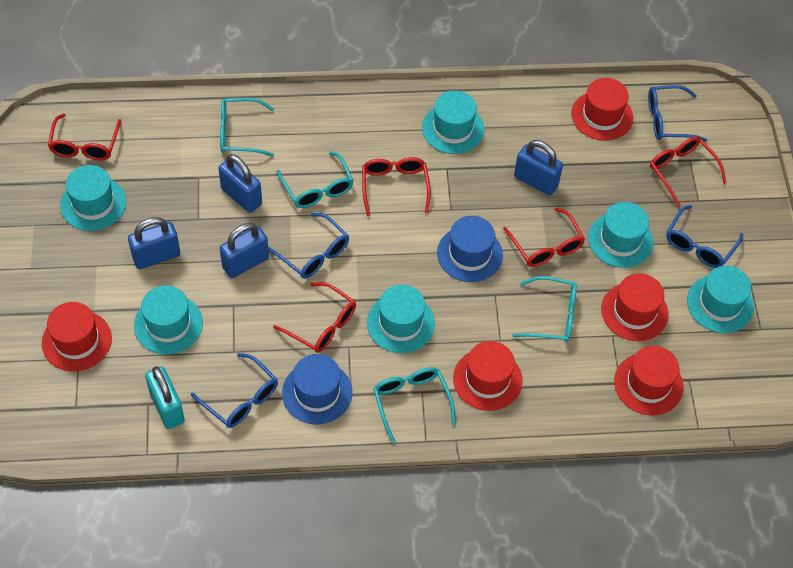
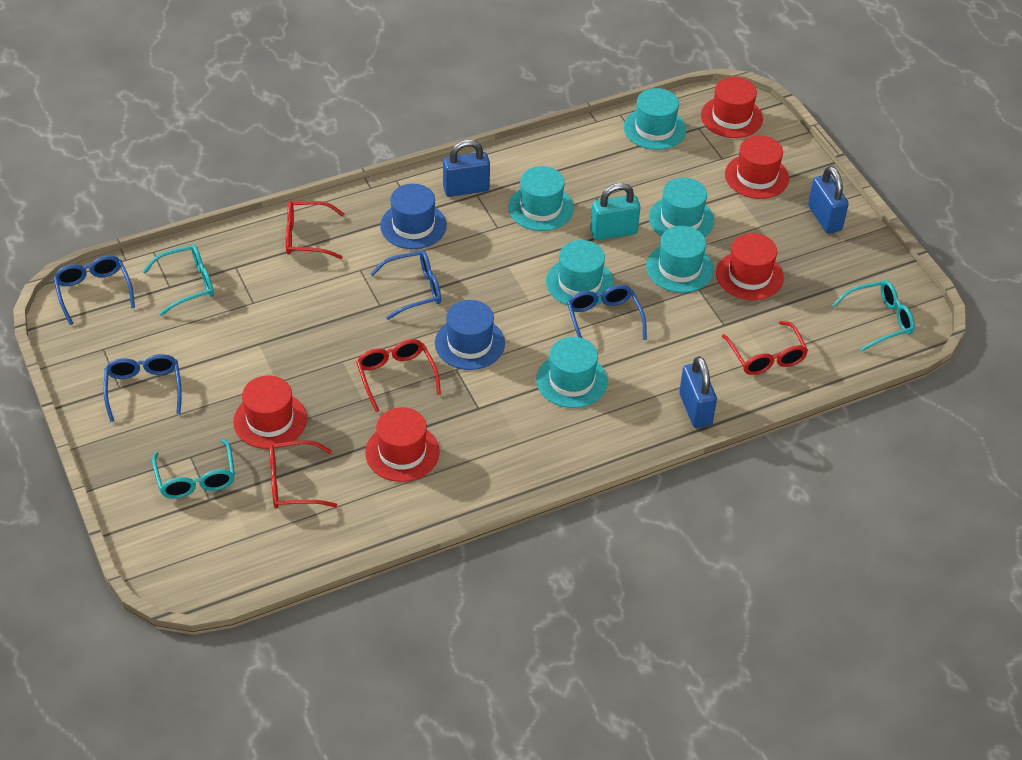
blue padlock: 4 -> 3
red glasses: 5 -> 4
turquoise glasses: 4 -> 3

